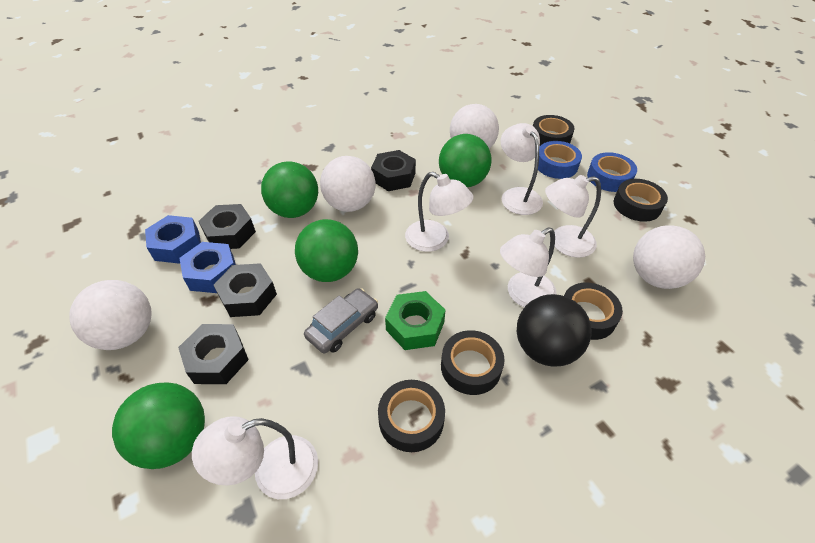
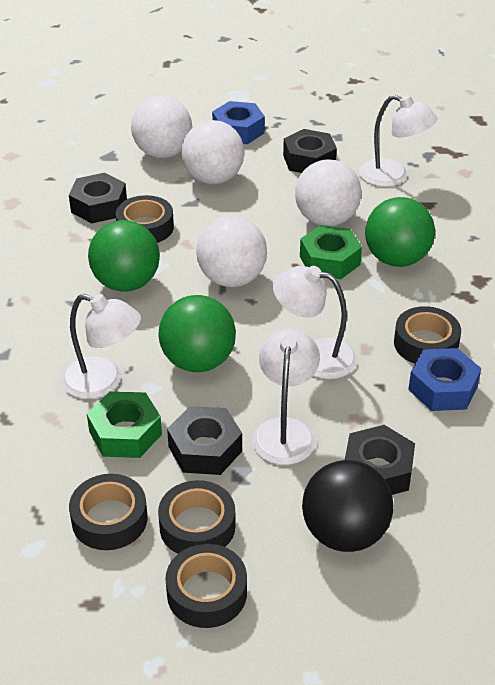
blue tape: 2 -> 0
green ball: 4 -> 3
green nut: 1 -> 2
grey car: 1 -> 0
white lamp: 5 -> 4

